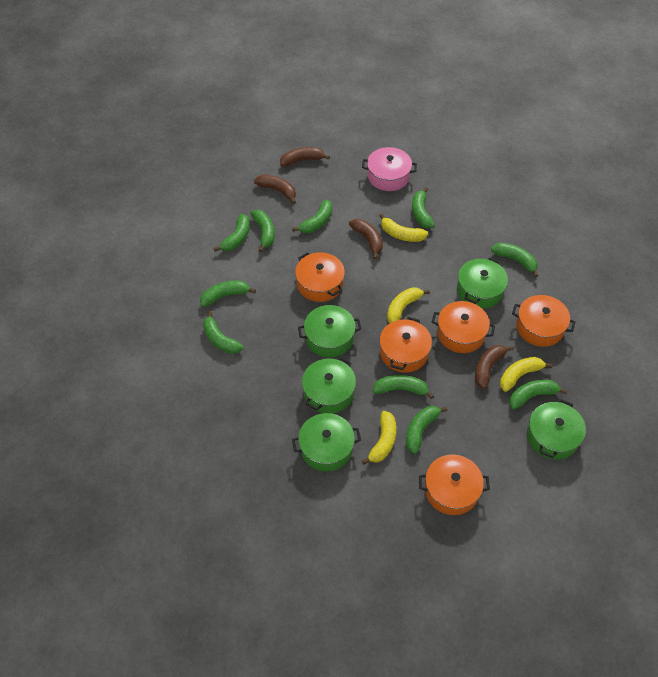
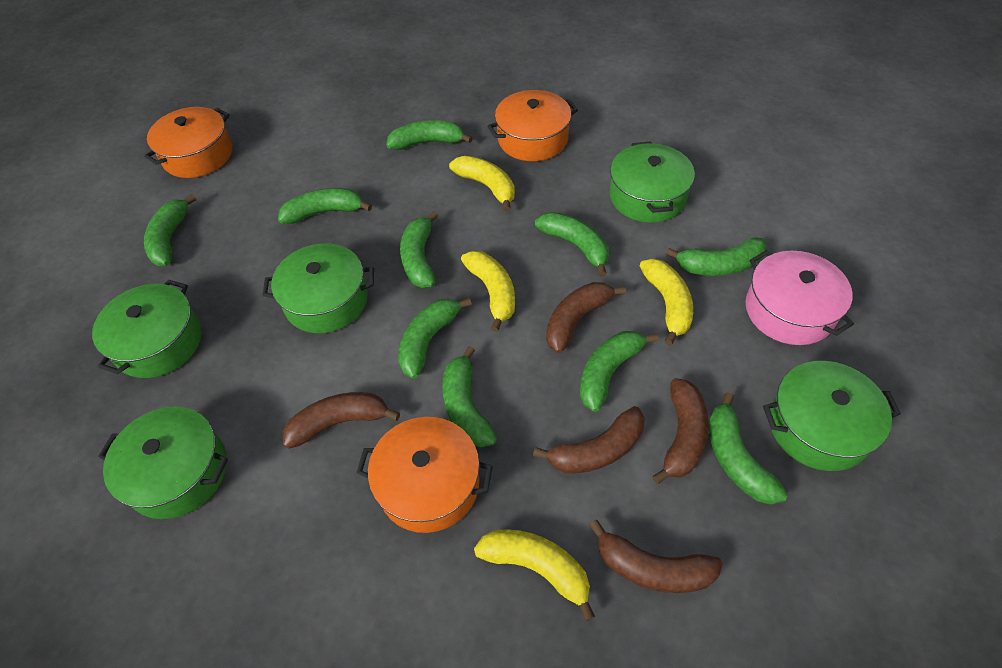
brown banana: 4 -> 5
orange pot: 5 -> 3

